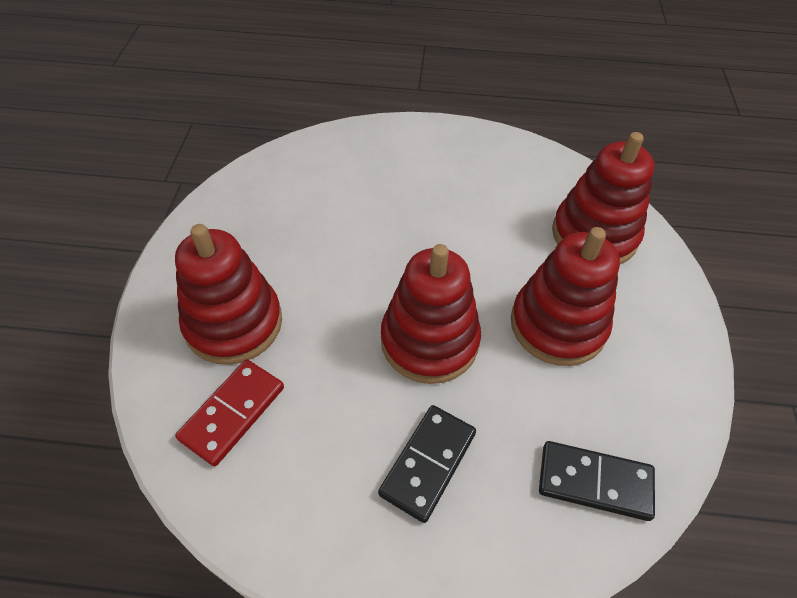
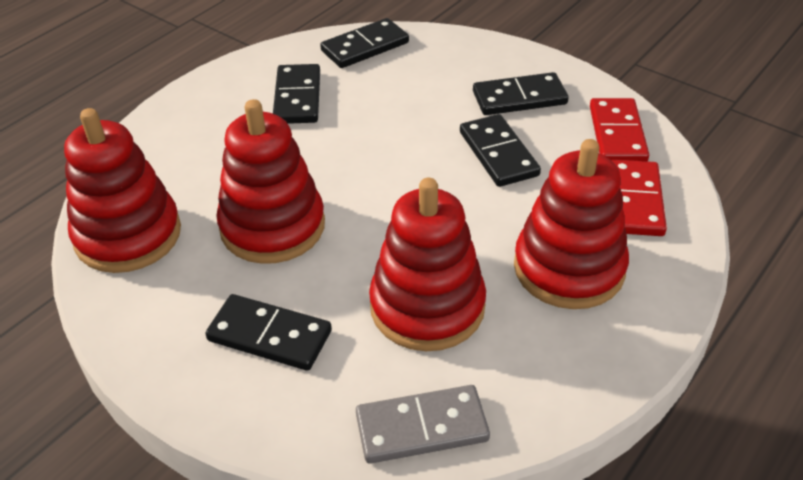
black domino: 2 -> 5
grey domino: 0 -> 1
red domino: 1 -> 2

